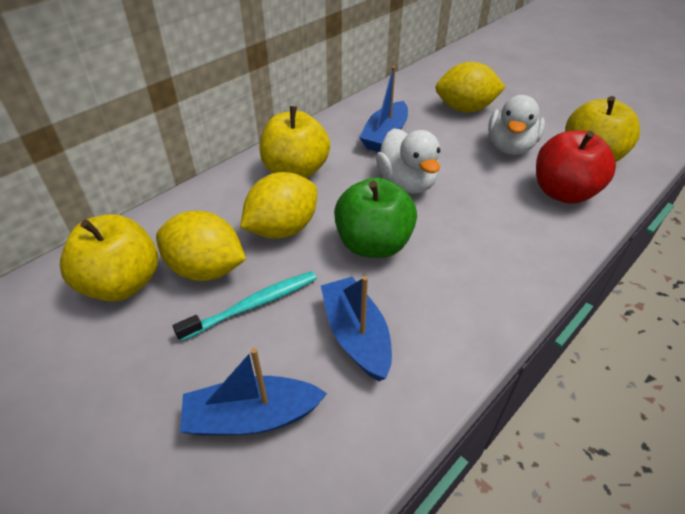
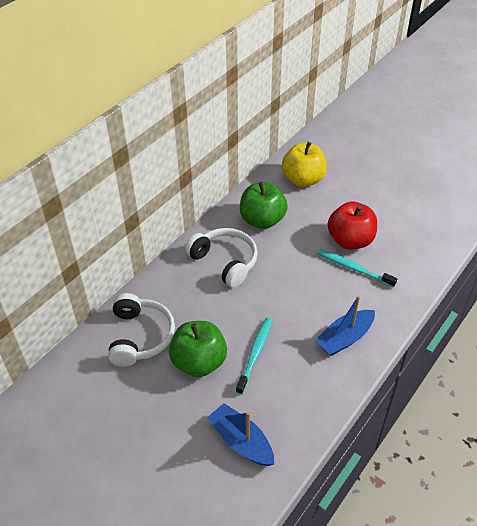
blue boat: 3 -> 2
green apple: 1 -> 2
turquoise toothbrush: 1 -> 2
white duck: 2 -> 0
white headphones: 0 -> 2
yellow apple: 3 -> 1
yellow lemon: 3 -> 0

